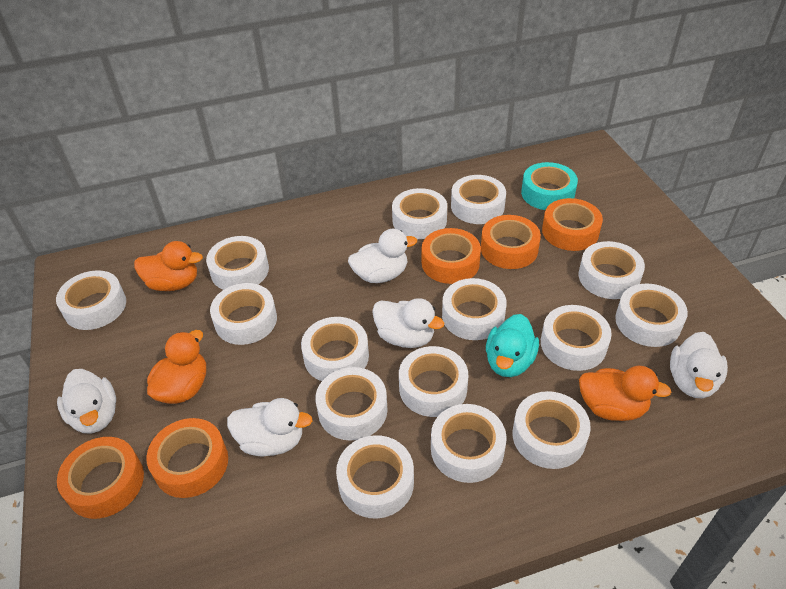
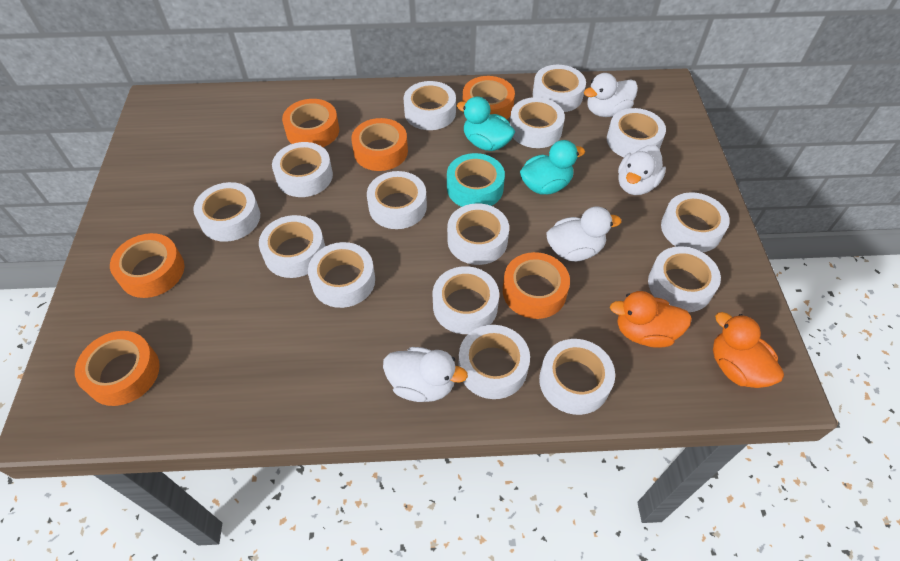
orange duck: 3 -> 2
orange tape: 5 -> 6
turquoise duck: 1 -> 2
white duck: 5 -> 4

